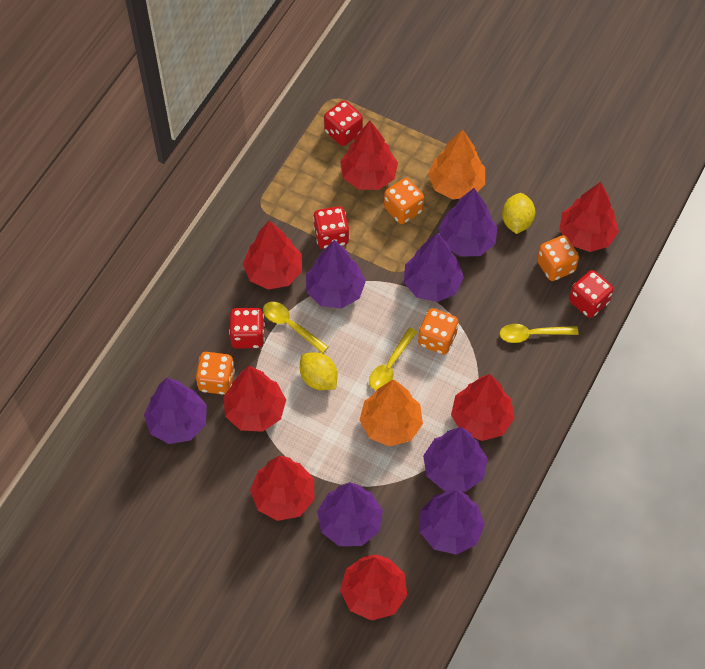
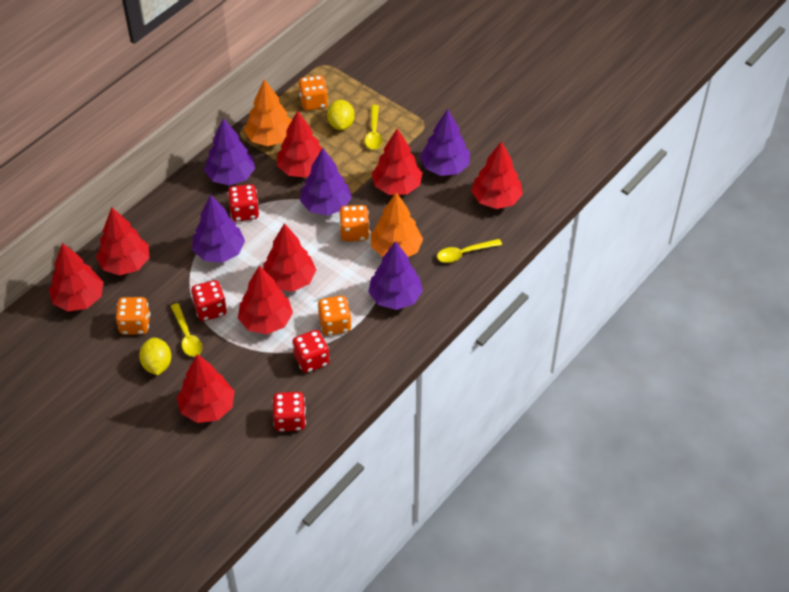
purple tree: 7 -> 5
red tree: 7 -> 8

